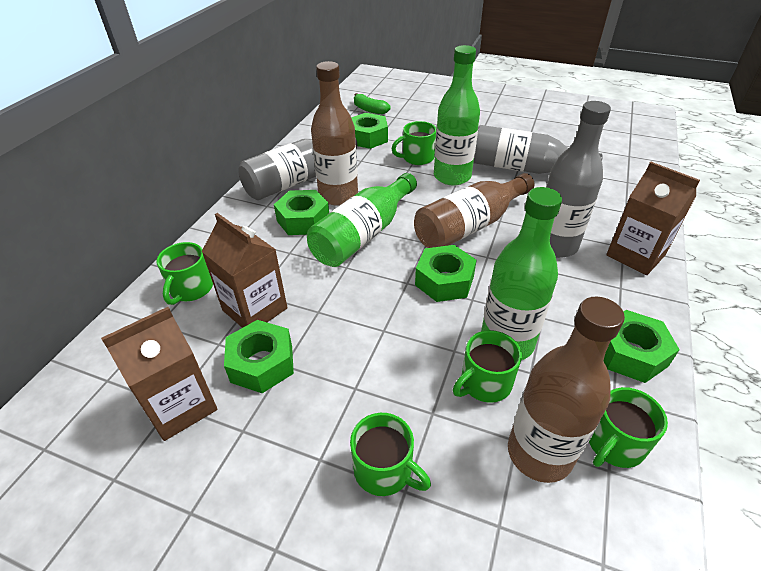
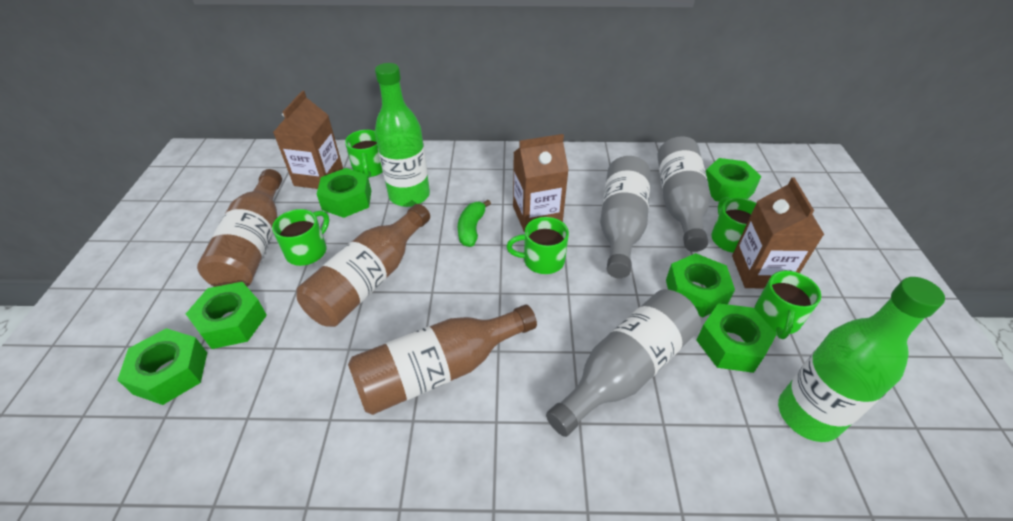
green bottle: 3 -> 2
green nut: 5 -> 6

